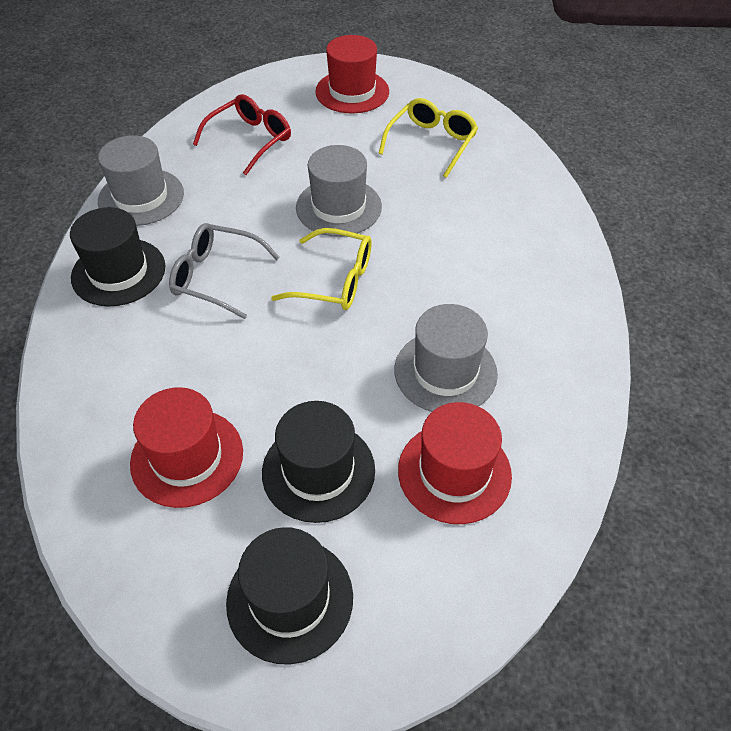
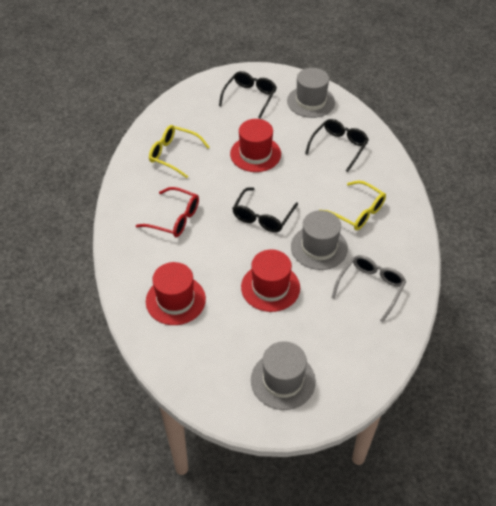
black glasses: 0 -> 3
black hat: 3 -> 0

